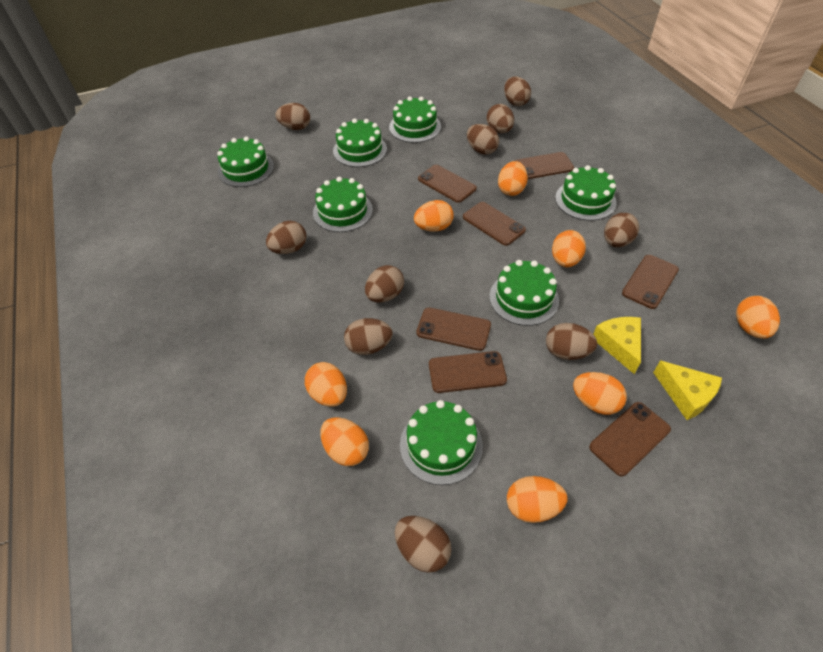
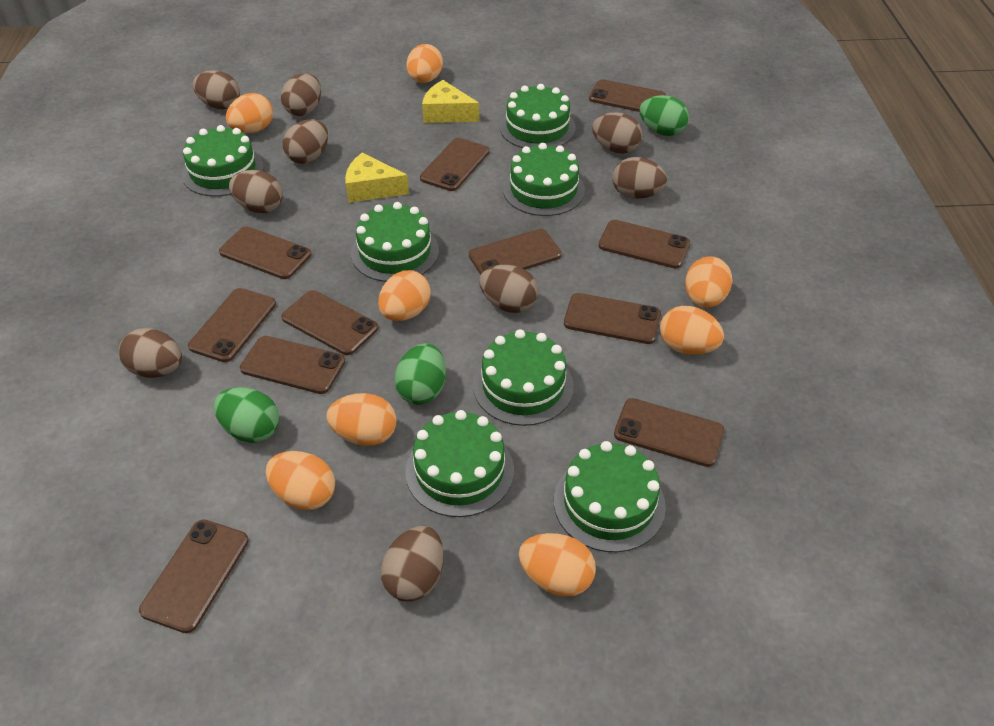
brown egg: 10 -> 9
brown phone: 7 -> 11
green egg: 0 -> 3

